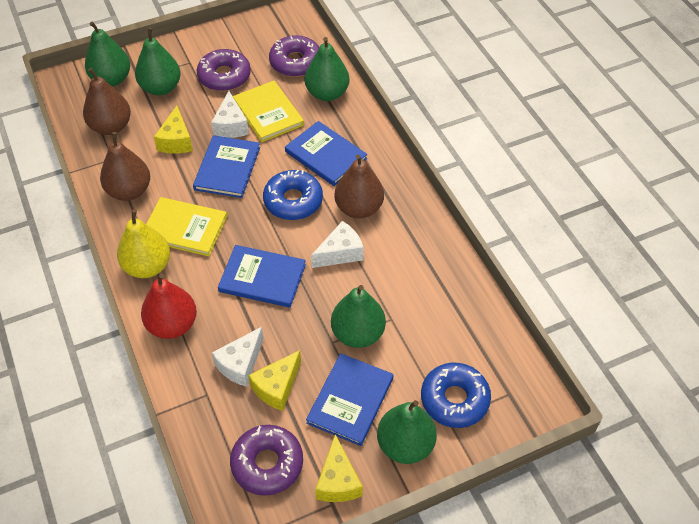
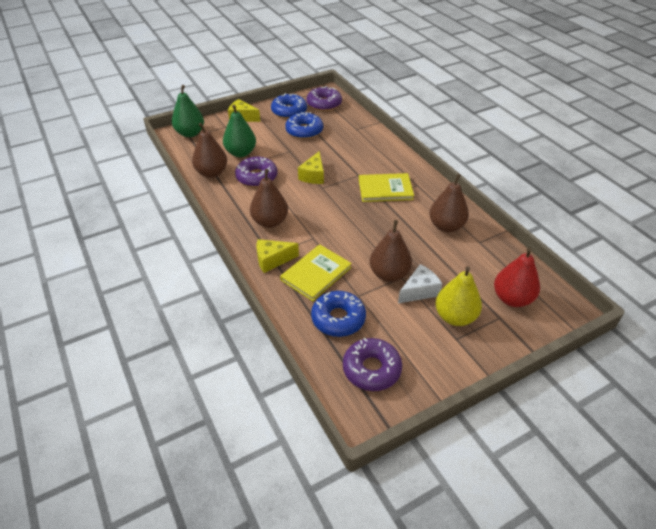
blue book: 4 -> 0
blue donut: 2 -> 3
brown pear: 3 -> 4
green pear: 5 -> 2
white cheese: 3 -> 1

